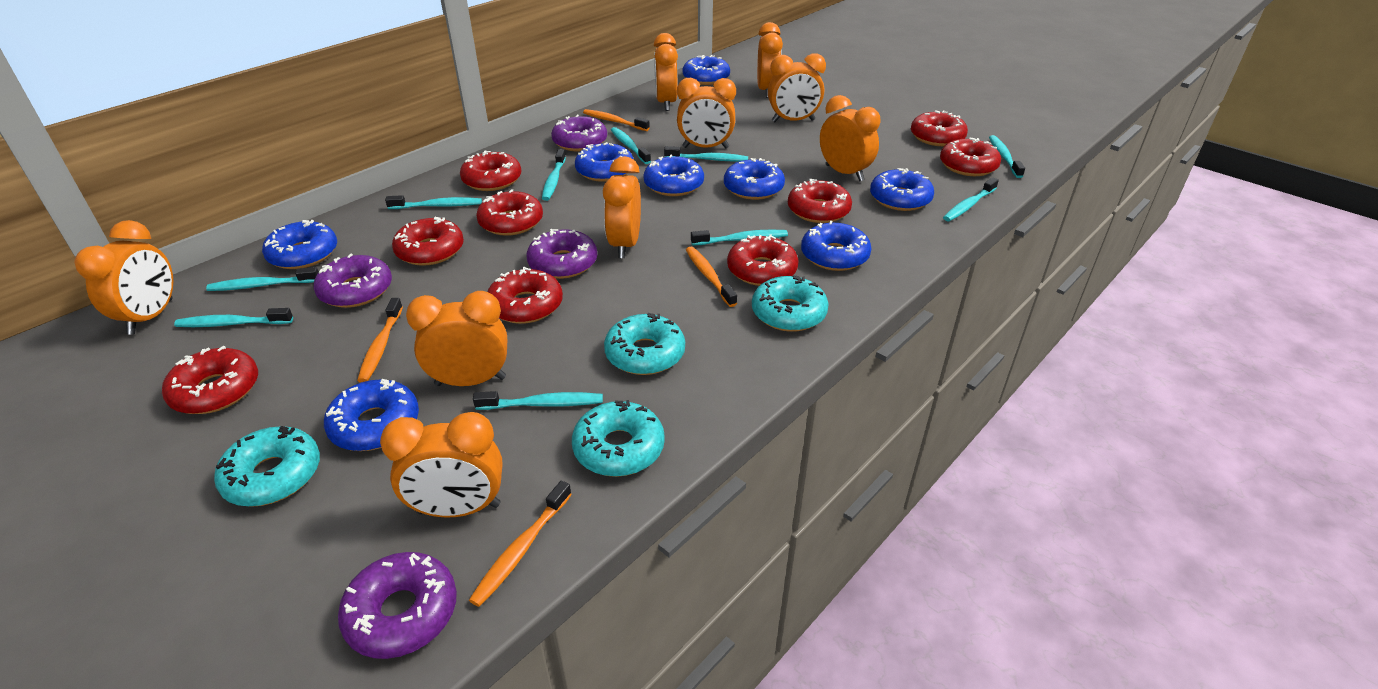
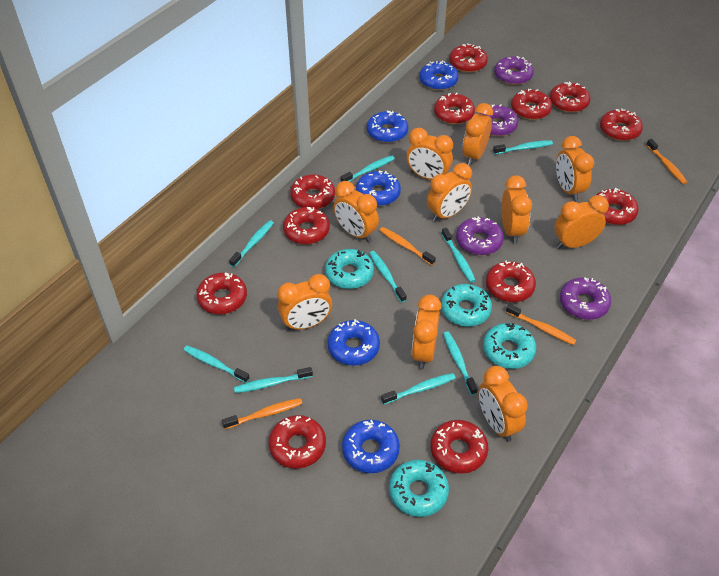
blue donut: 8 -> 5
orange clock: 9 -> 10
red donut: 9 -> 12
turquoise toothbrush: 10 -> 9

